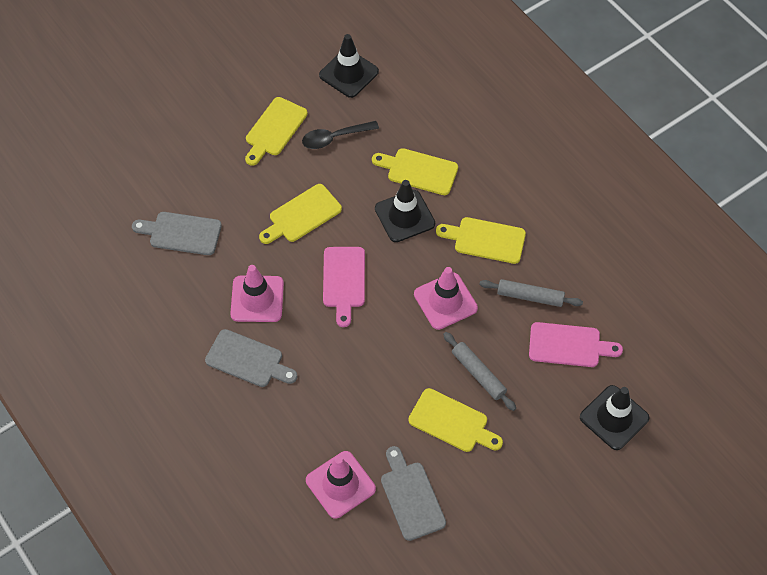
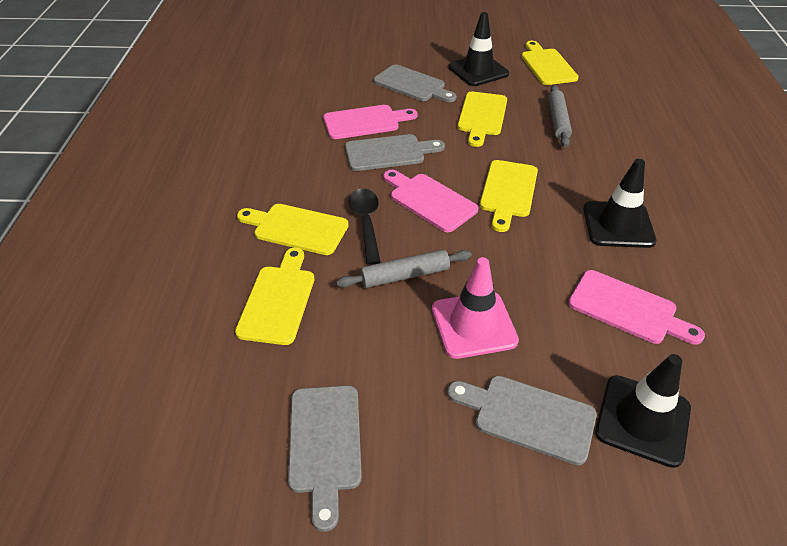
grey cutting board: 3 -> 4
pink cutting board: 2 -> 3
pink traffic cone: 3 -> 1

